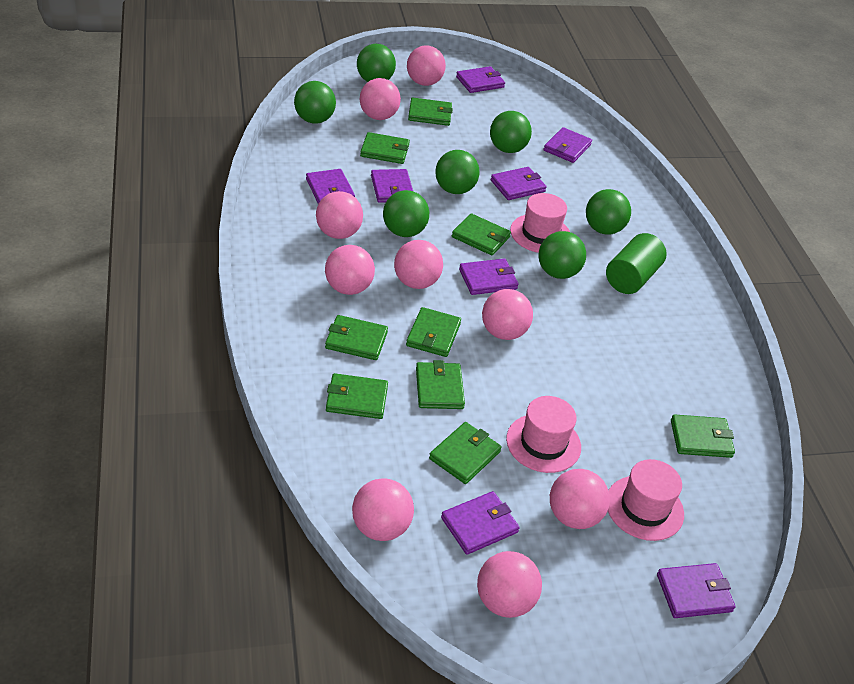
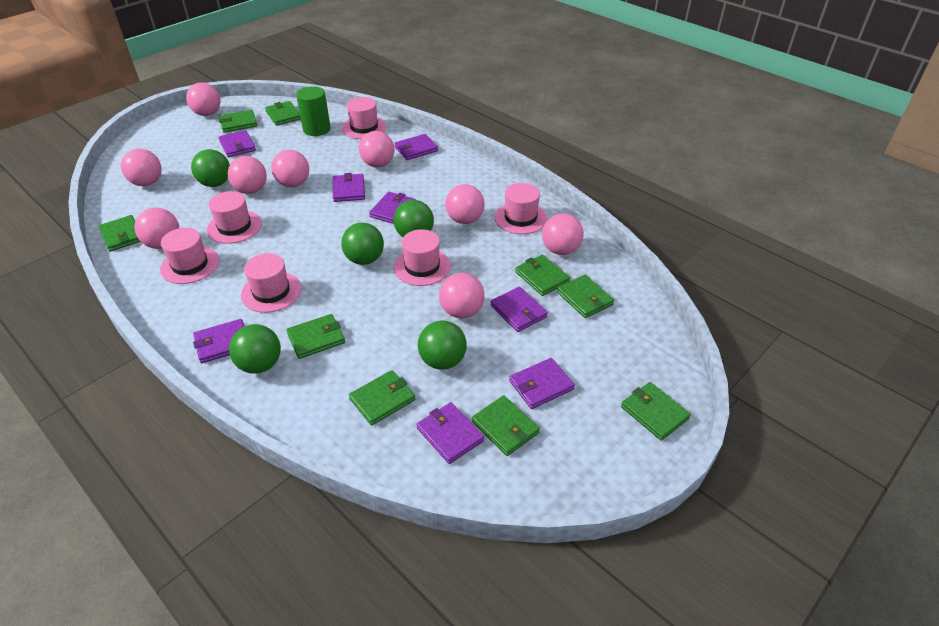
green ball: 7 -> 5
pink hat: 3 -> 6

